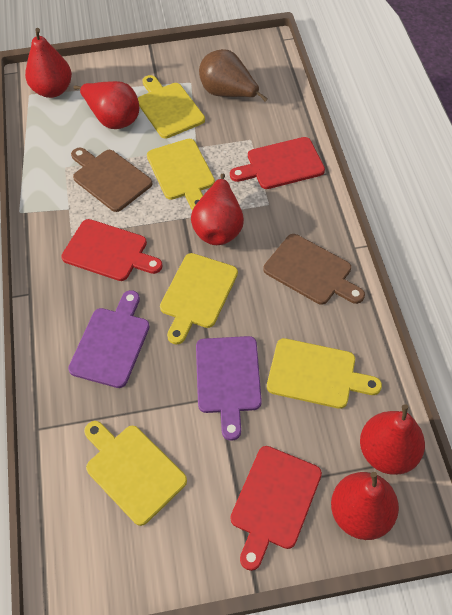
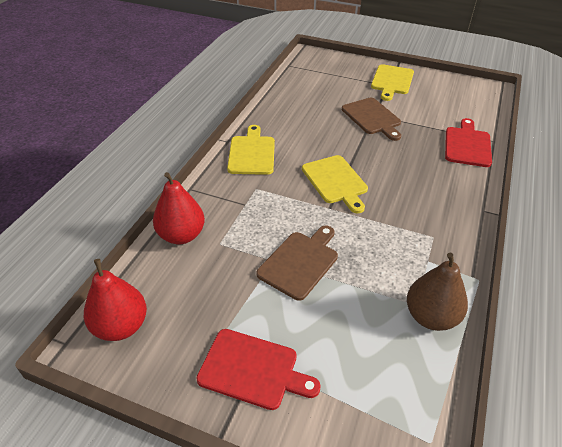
purple cutting board: 2 -> 0
red cutting board: 3 -> 2
red pear: 5 -> 2
yellow cutting board: 5 -> 3

